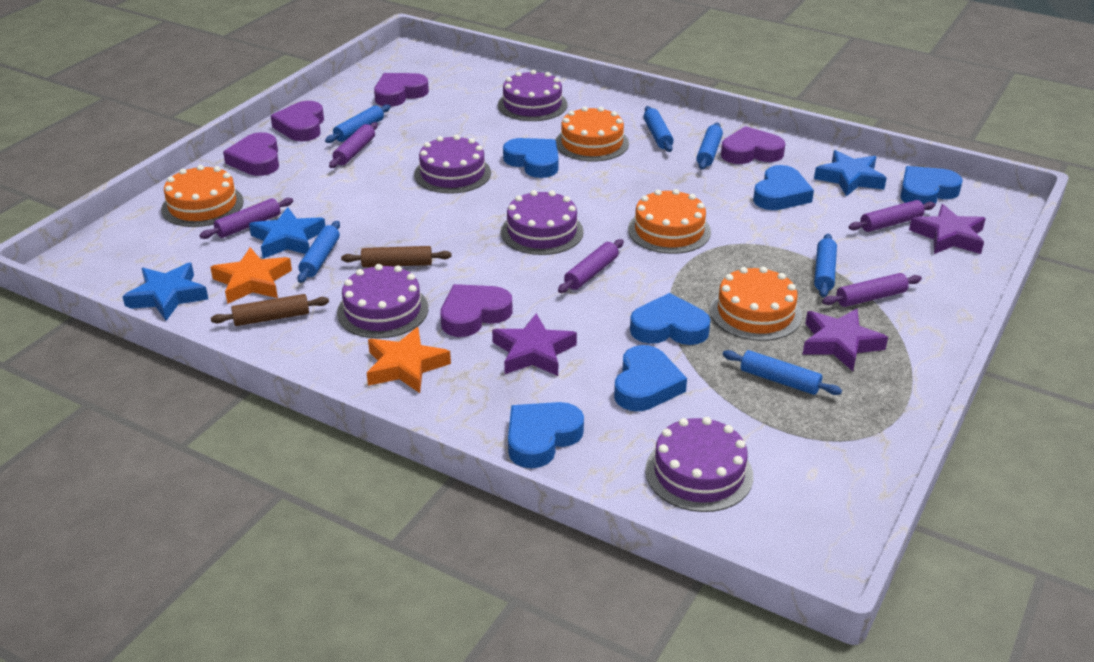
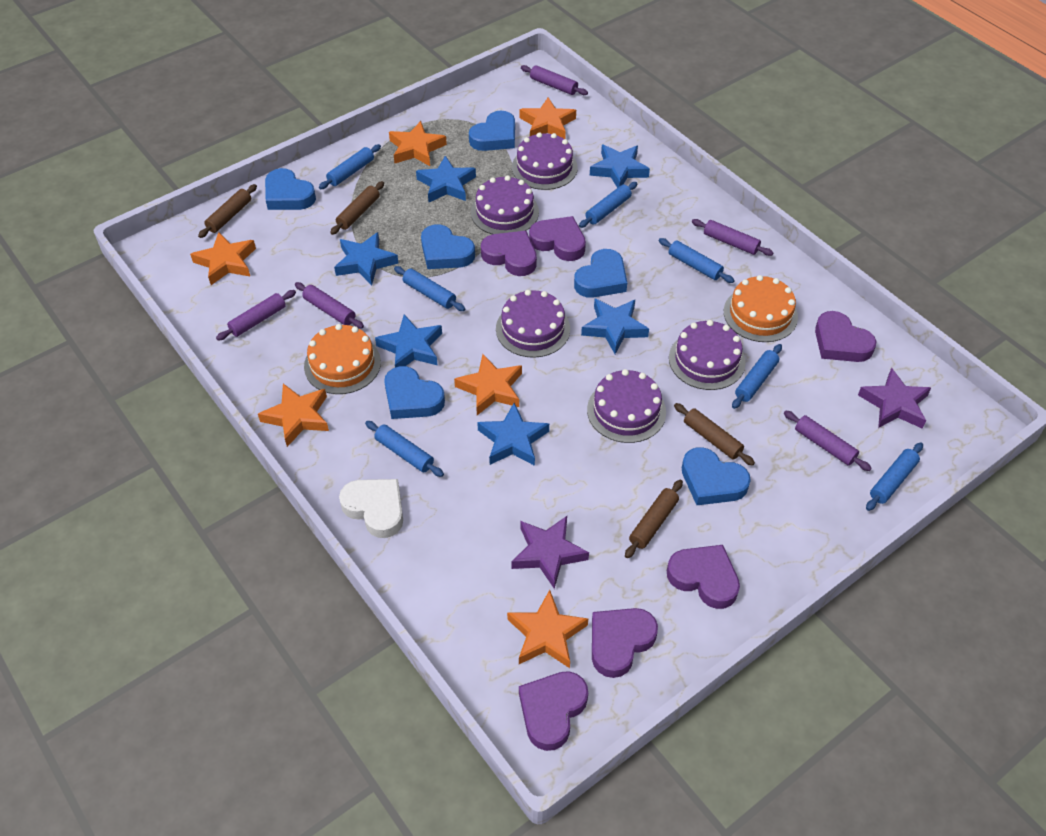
blue rolling pin: 6 -> 7
blue star: 3 -> 6
brown rolling pin: 2 -> 4
orange cake: 4 -> 2
orange star: 2 -> 6
purple heart: 5 -> 6
purple star: 3 -> 2
white heart: 0 -> 1

